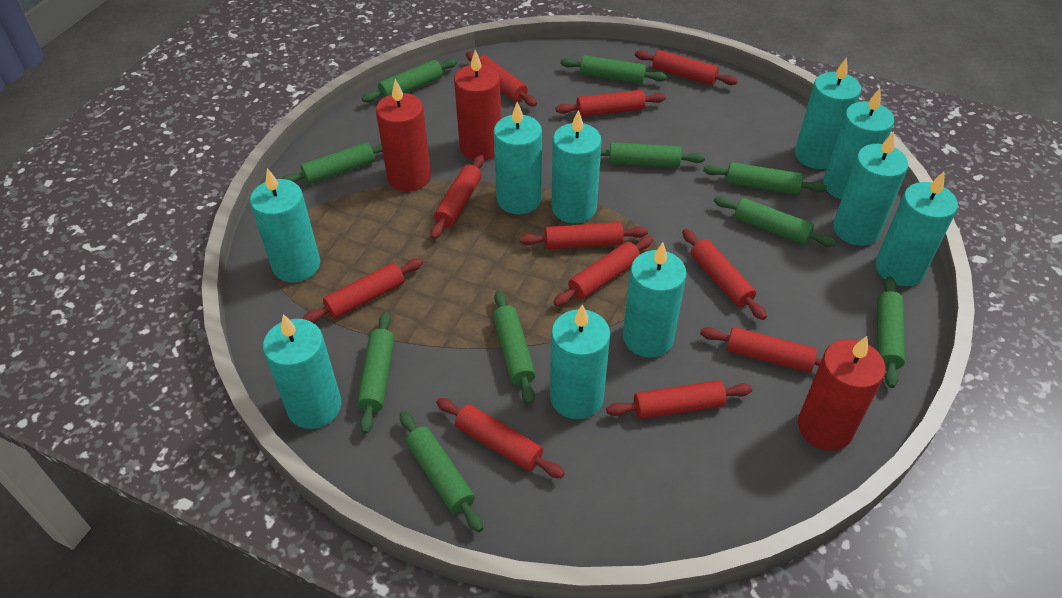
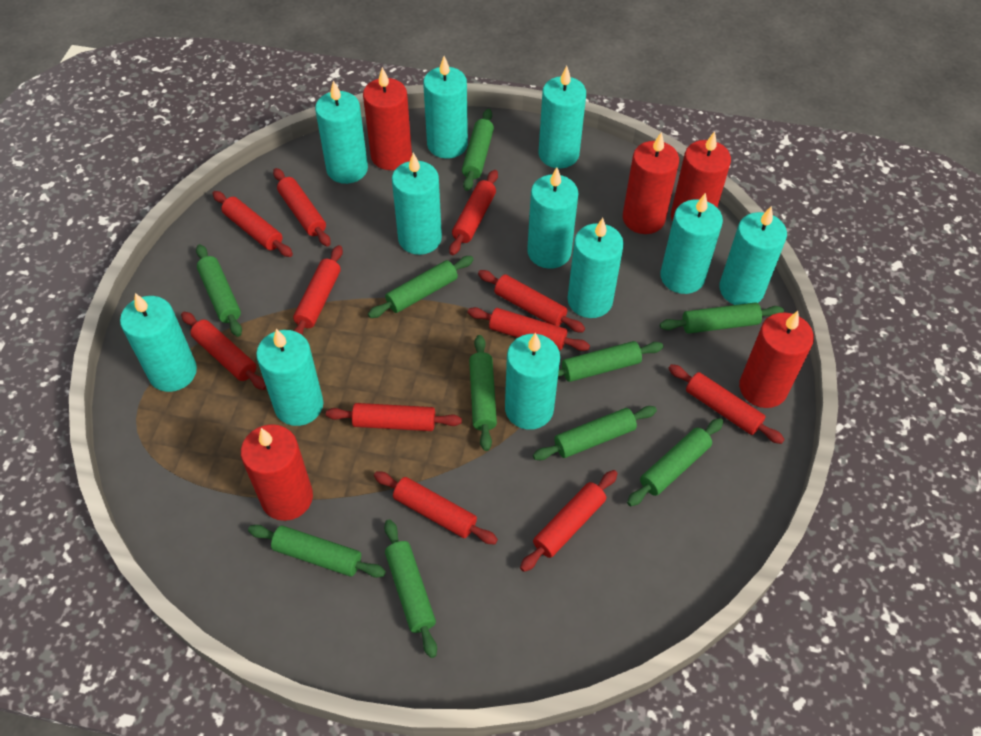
red candle: 3 -> 5
turquoise candle: 10 -> 11

